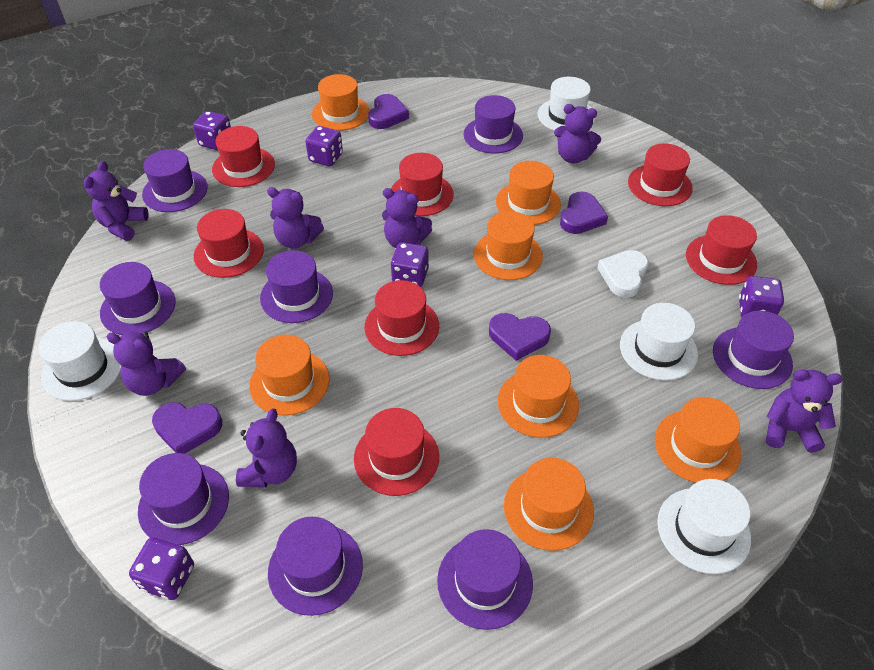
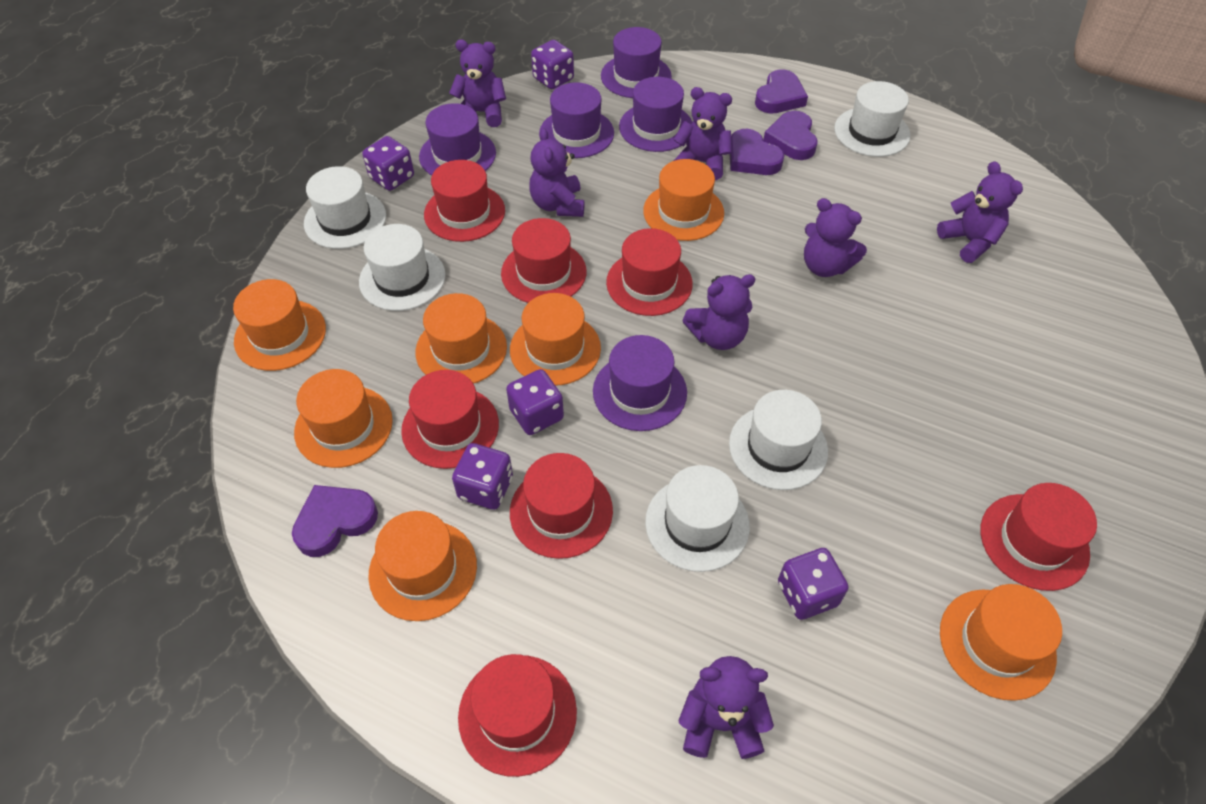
purple hat: 8 -> 5
white hat: 4 -> 5
white heart: 1 -> 0

